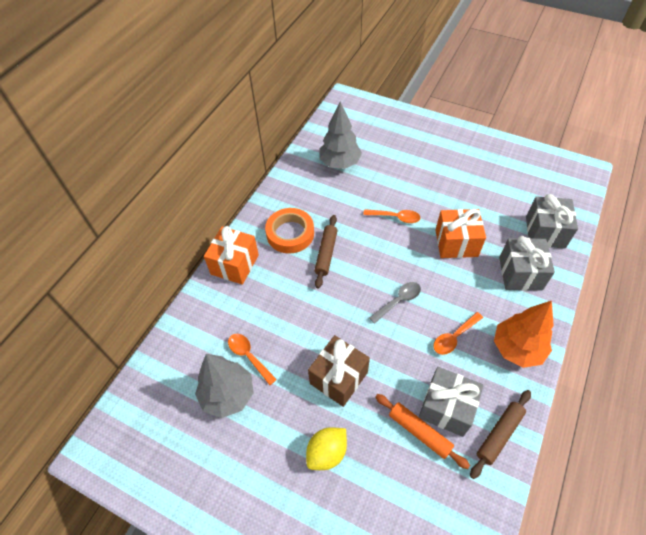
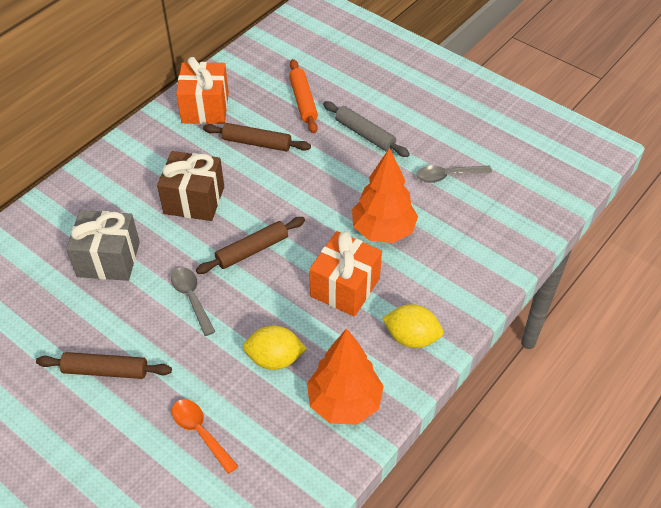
brown rolling pin: 2 -> 3
grey gift: 3 -> 1
grey rolling pin: 0 -> 1
grey spoon: 1 -> 2
grey tree: 2 -> 0
orange spoon: 3 -> 1
orange tape: 1 -> 0
orange tree: 1 -> 2
yellow lemon: 1 -> 2

